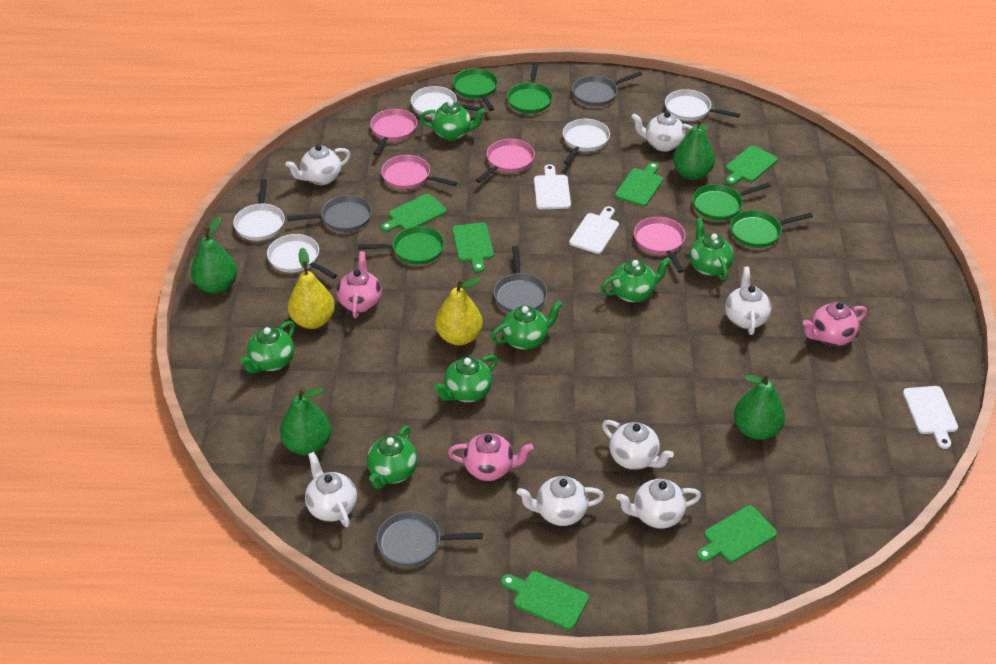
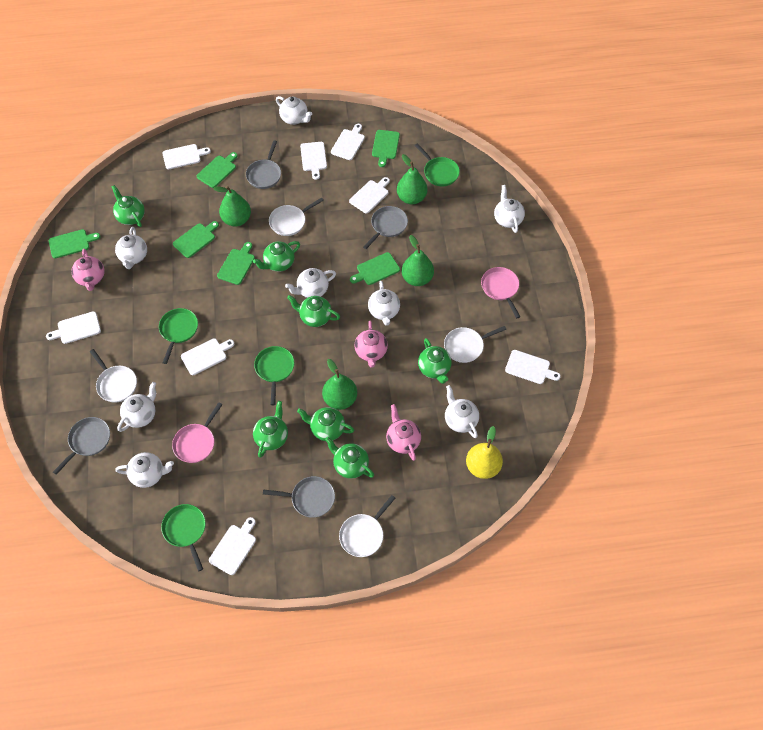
green pan: 5 -> 4
pink pan: 4 -> 2
white cutting board: 3 -> 8
white pan: 5 -> 4
white teapot: 7 -> 8
yellow pear: 2 -> 1

